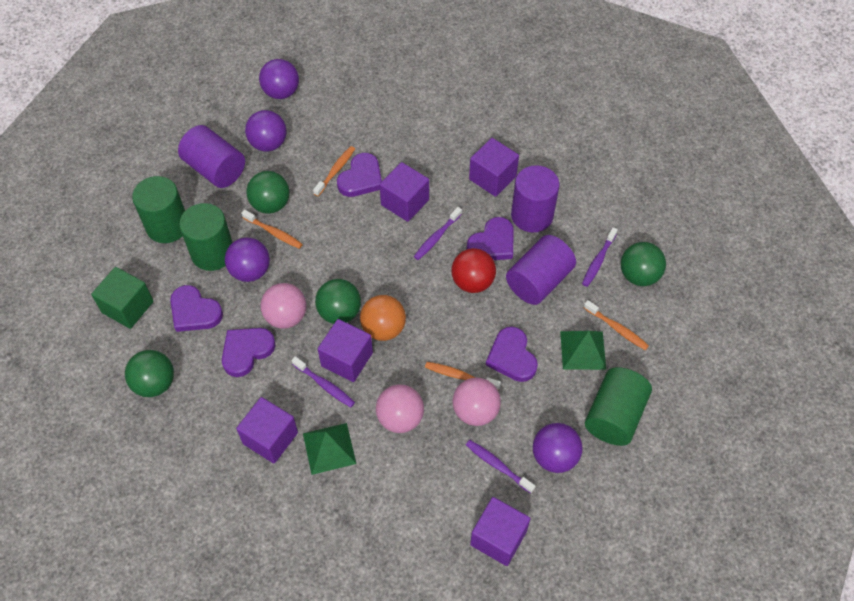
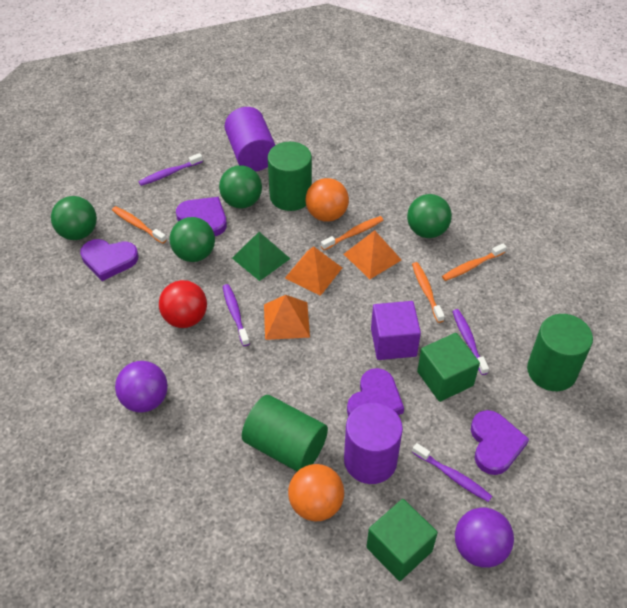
green cube: 1 -> 2
green pyramid: 2 -> 1
orange ball: 1 -> 2
orange pyramid: 0 -> 3
pink ball: 3 -> 0
purple ball: 4 -> 2
purple cube: 5 -> 1
purple cylinder: 3 -> 2
purple heart: 5 -> 4

